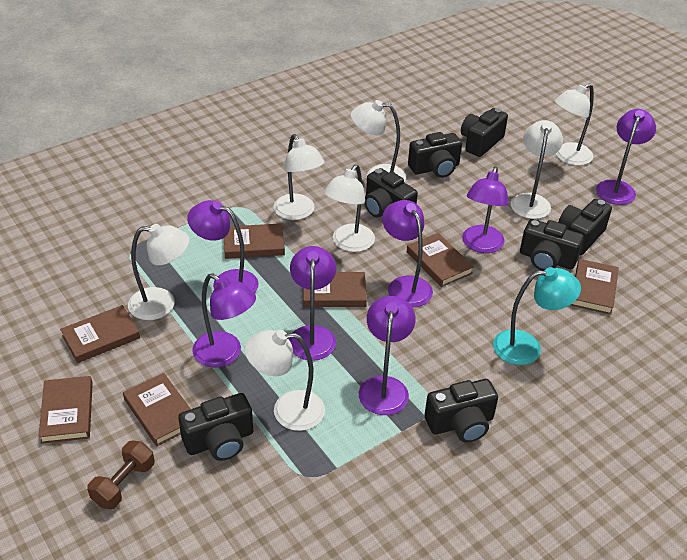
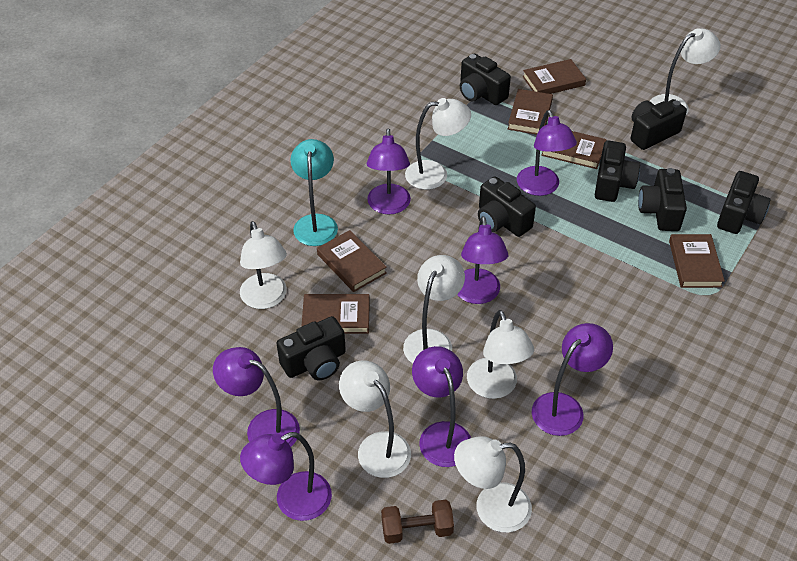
brown book: 7 -> 6

